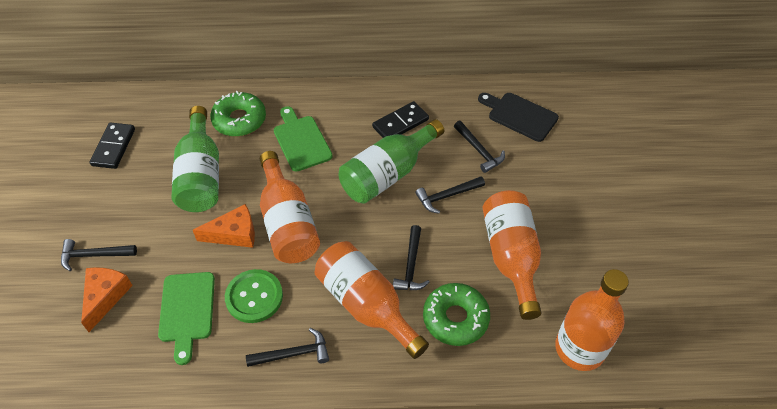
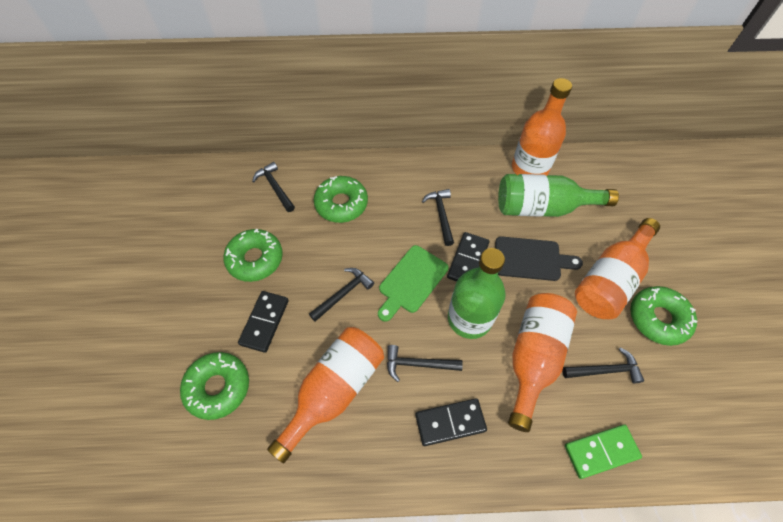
black domino: 2 -> 3
green button: 1 -> 0
green cutting board: 2 -> 1
green domino: 0 -> 1
green donut: 2 -> 4
orange cheese: 2 -> 0

